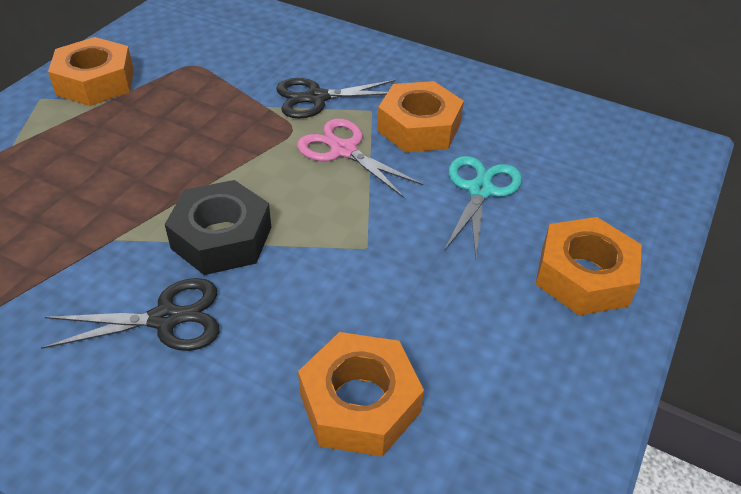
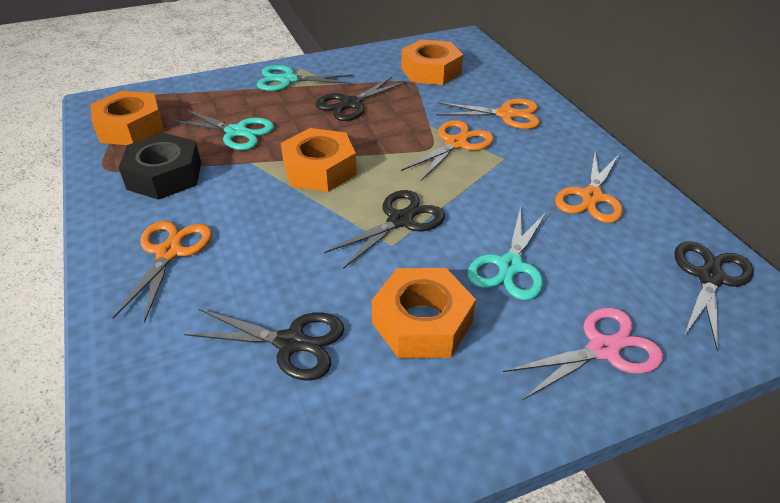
black scissors: 2 -> 4
orange scissors: 0 -> 4
turquoise scissors: 1 -> 3

